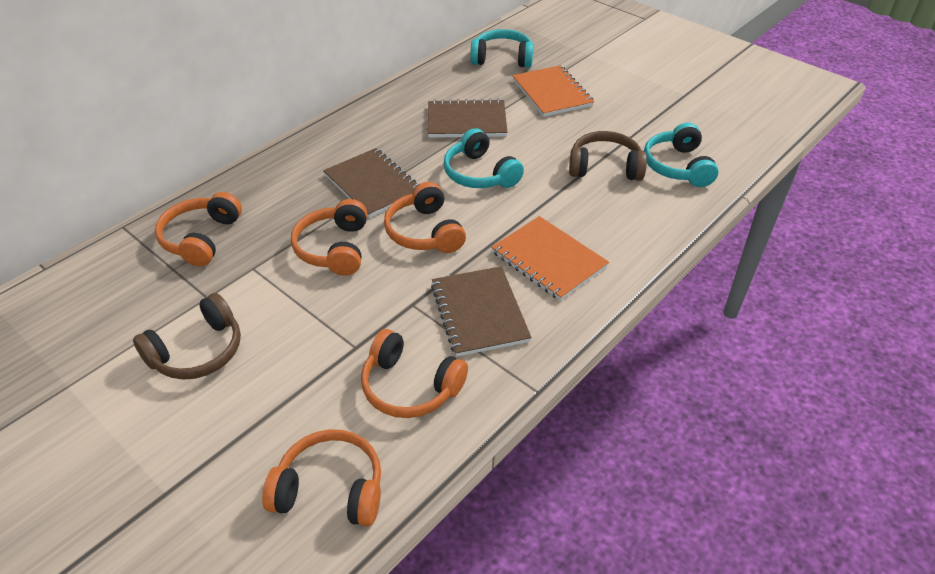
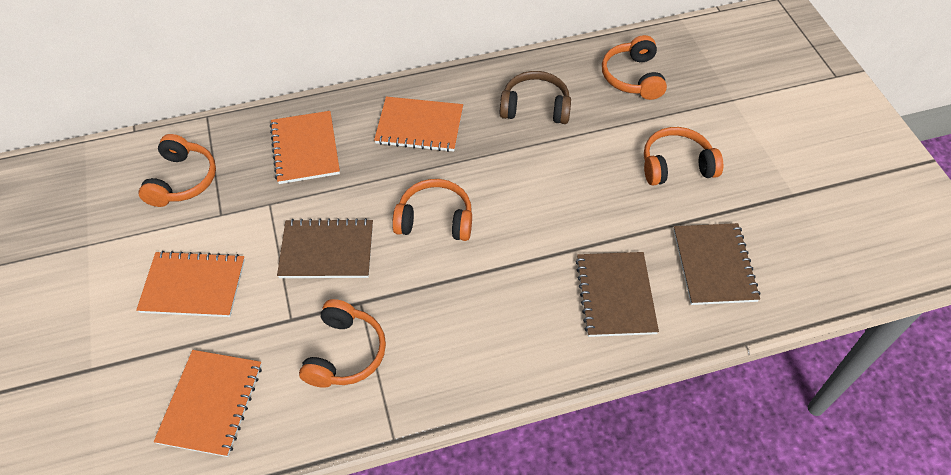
brown headphones: 2 -> 1
orange notebook: 2 -> 4
turquoise headphones: 3 -> 0

